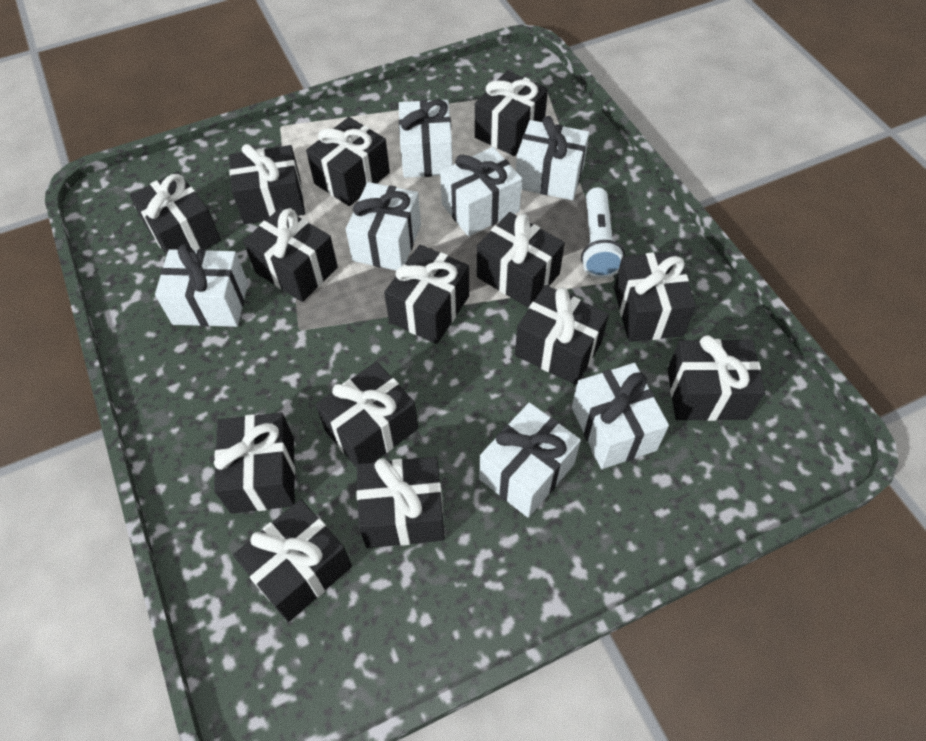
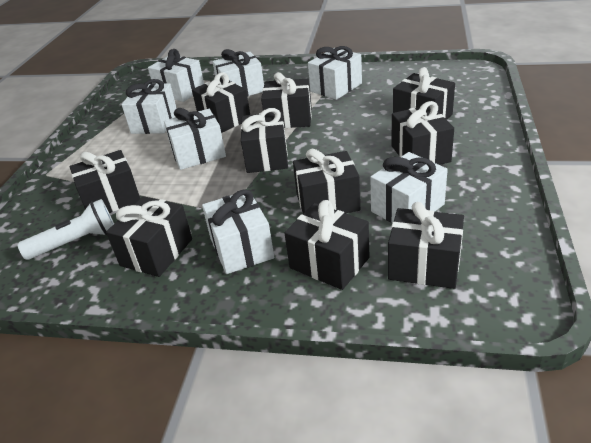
black gift: 14 -> 10

